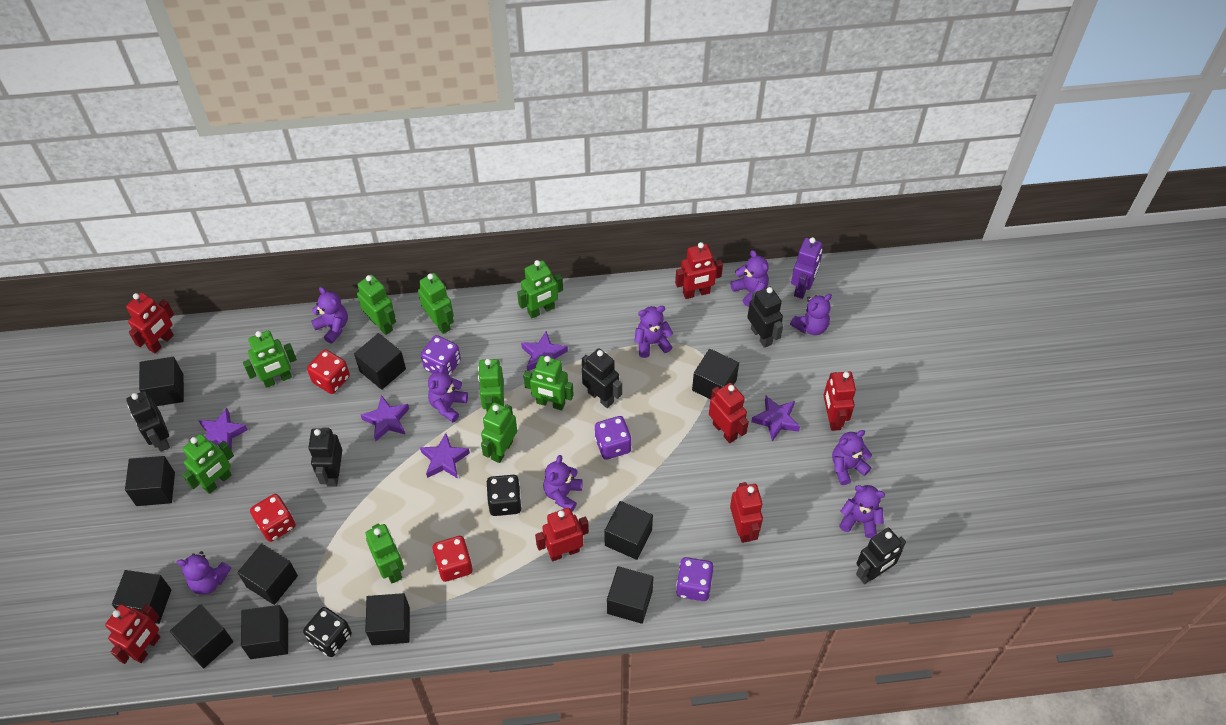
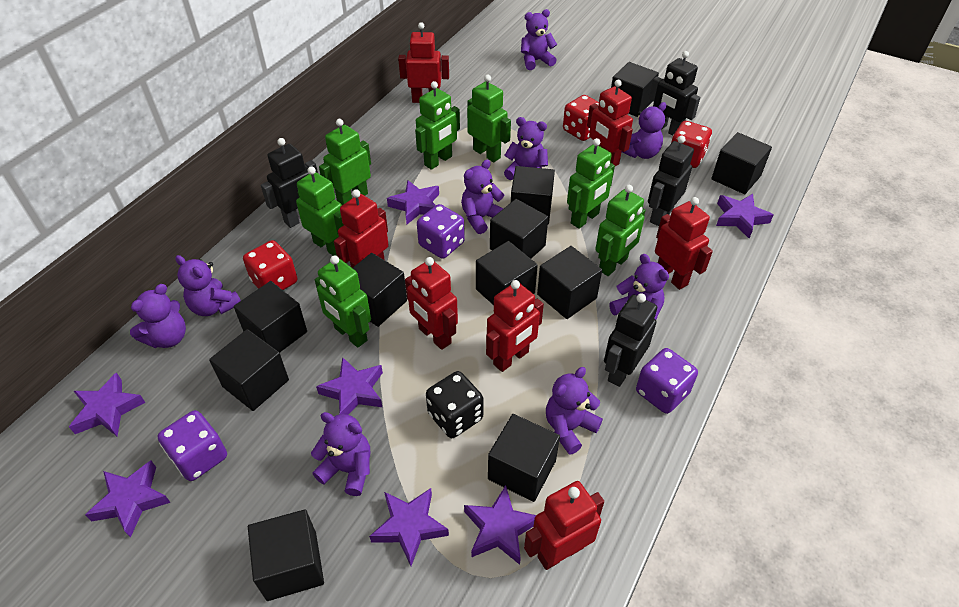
black dice: 2 -> 1
black robot: 5 -> 4
green robot: 9 -> 7
purple robot: 1 -> 0
purple star: 5 -> 7

